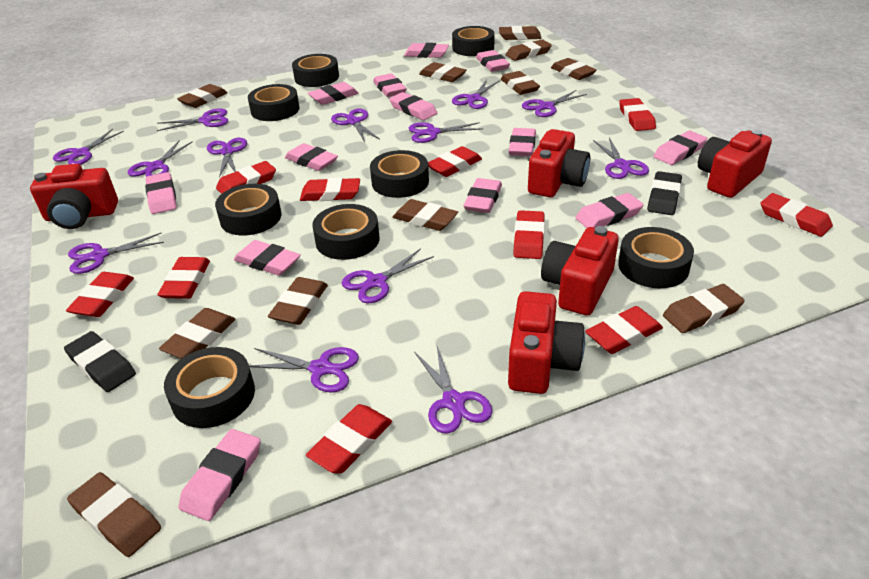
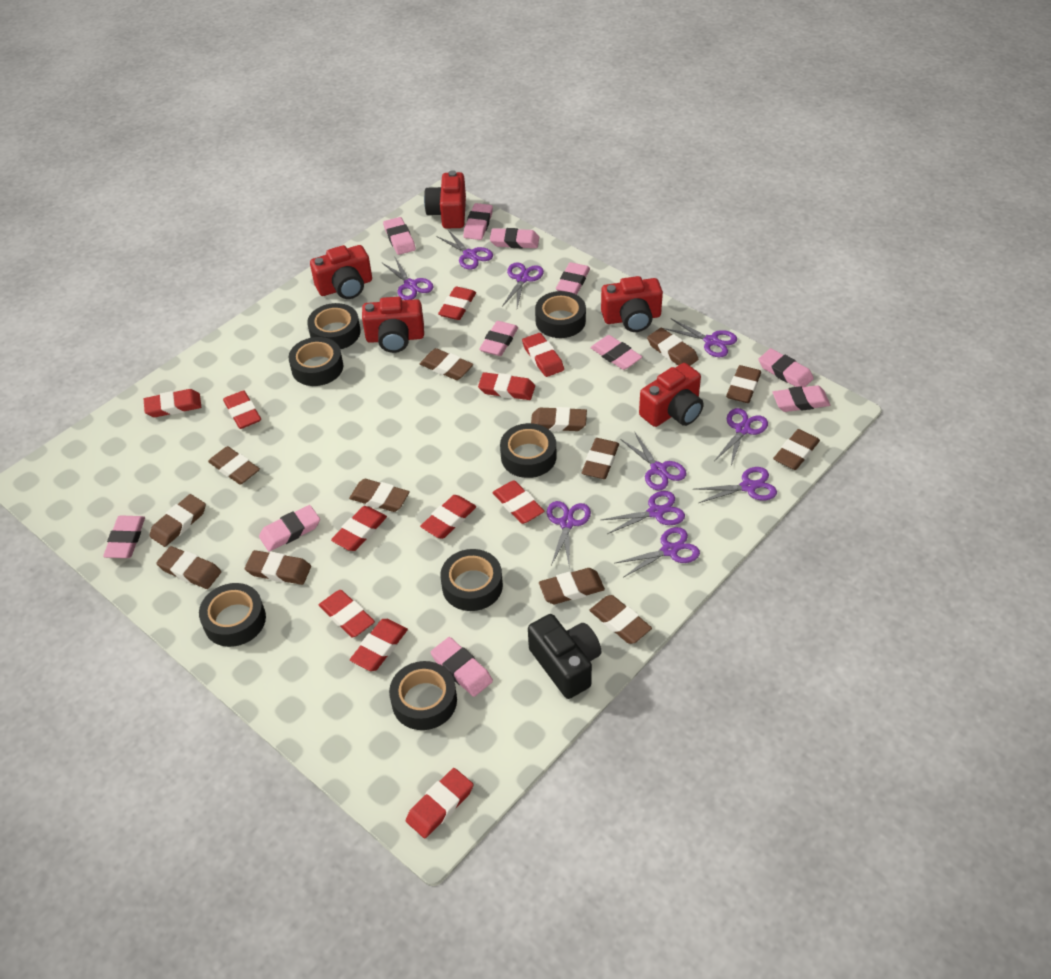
black camera: 0 -> 1
black eraser: 2 -> 0
black tape: 8 -> 7
brown eraser: 11 -> 13
pink eraser: 13 -> 11
purple scissors: 13 -> 10
red eraser: 10 -> 11

